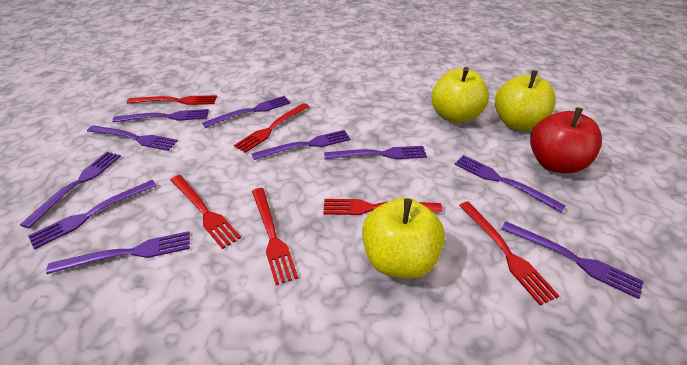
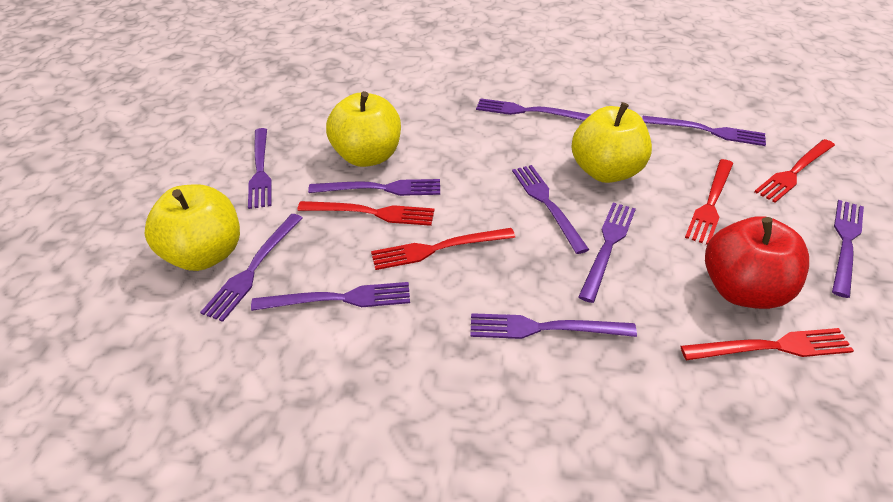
red fork: 6 -> 5

